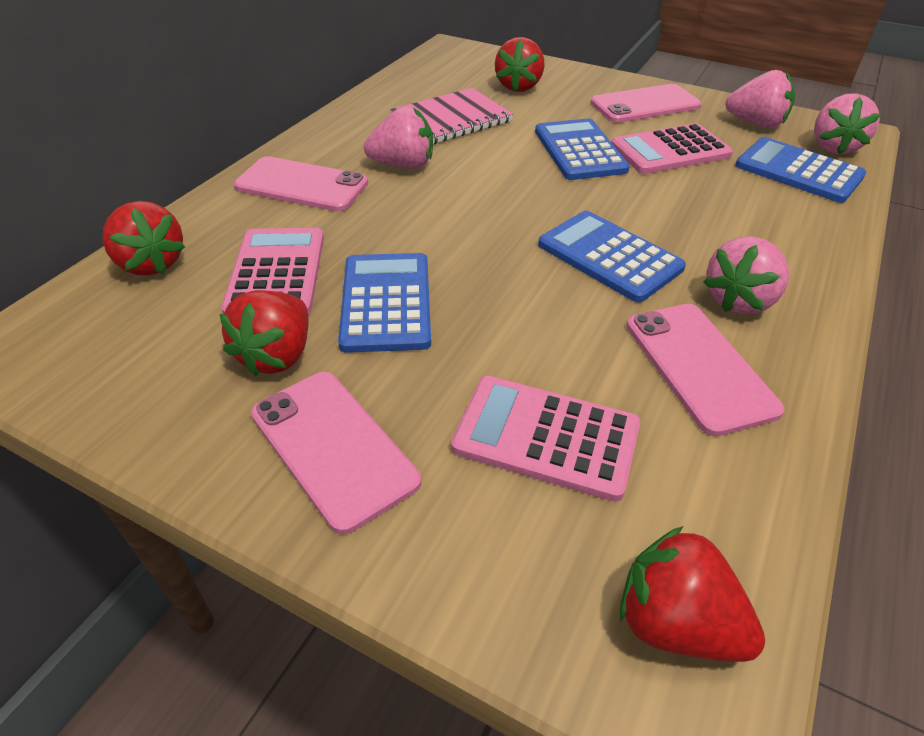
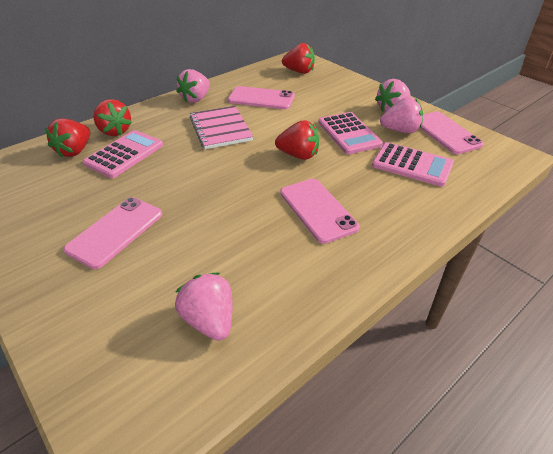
blue calculator: 4 -> 0

